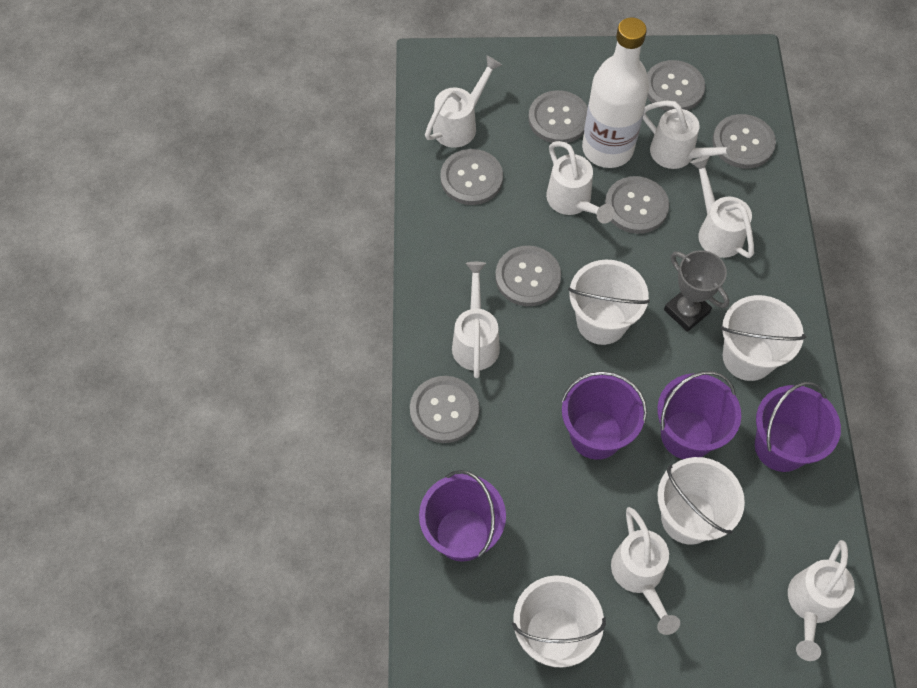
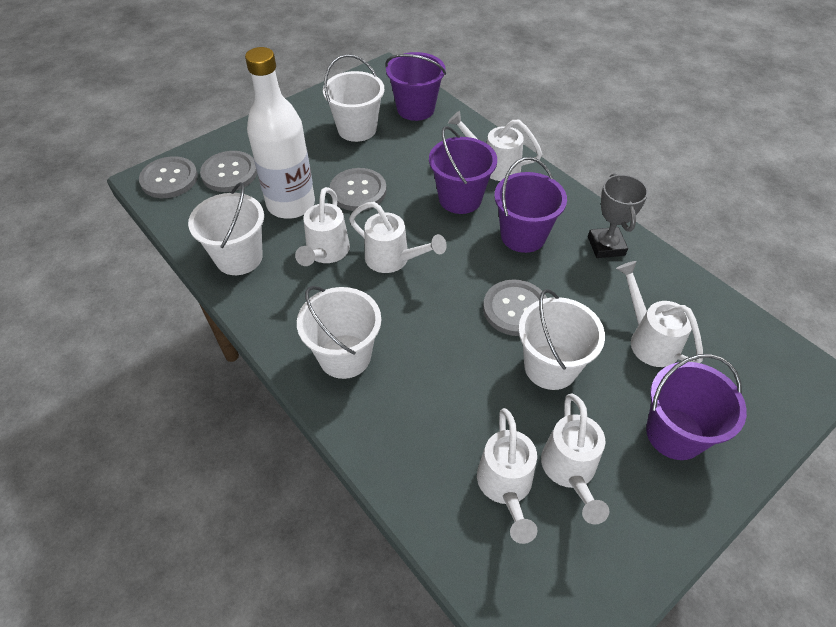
grey button: 7 -> 4
white watering can: 7 -> 6

